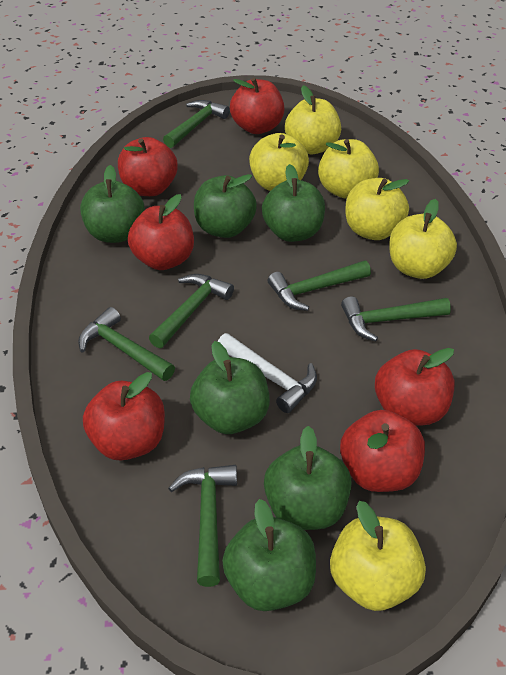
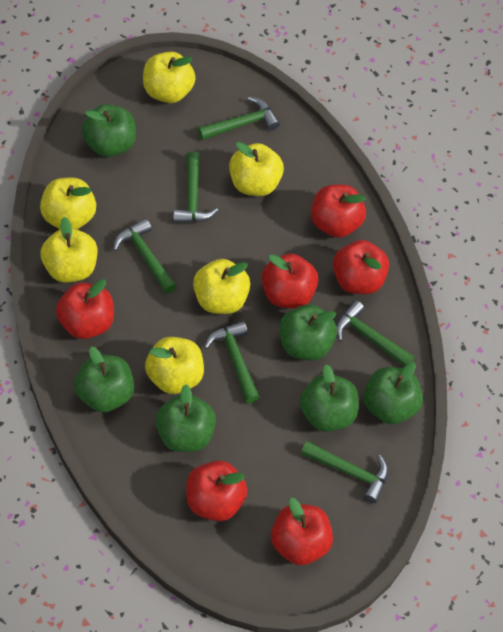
white hammer: 1 -> 0

